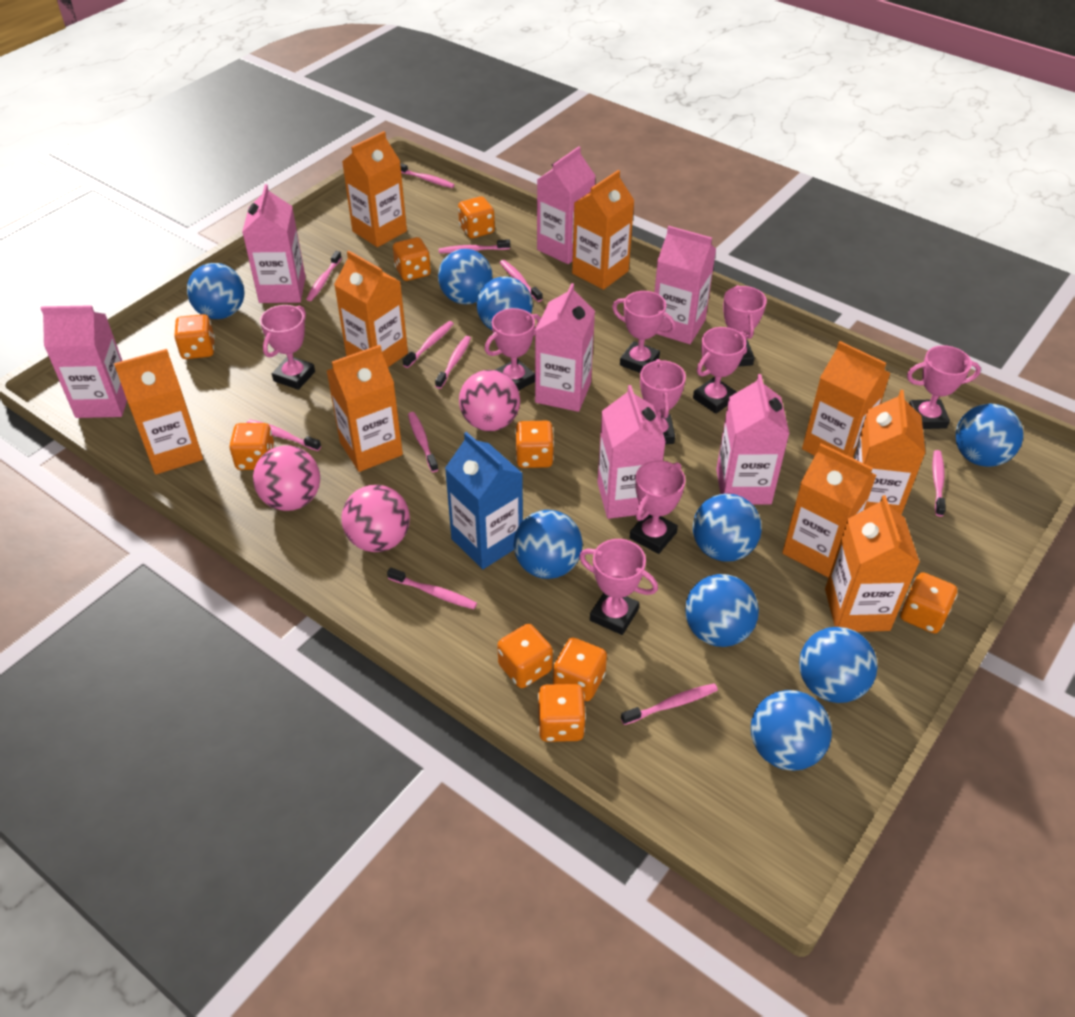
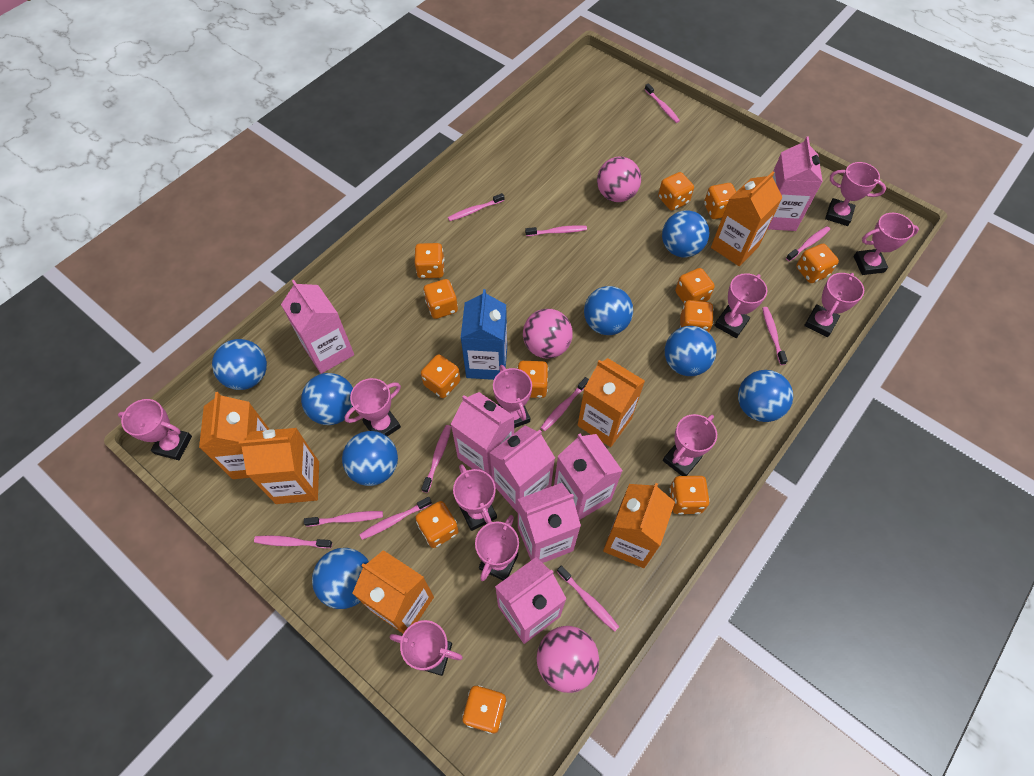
blue ball: 9 -> 8
orange carton: 9 -> 6
orange dice: 9 -> 12
pink trophy: 9 -> 11

